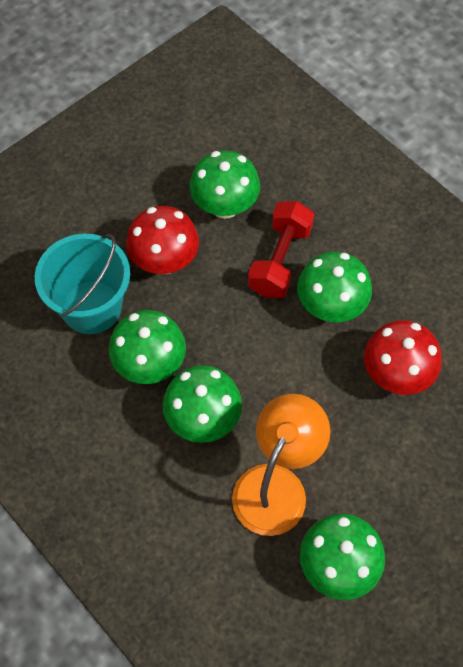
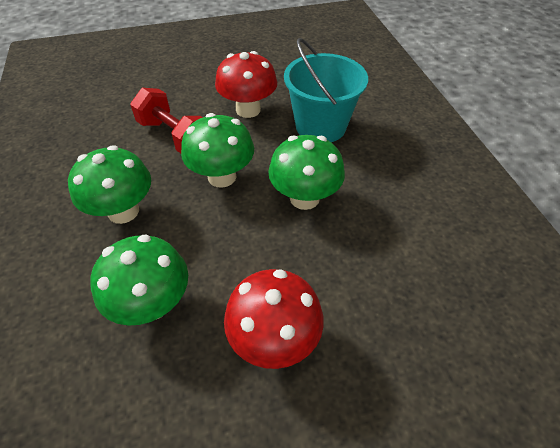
green mushroom: 5 -> 4
orange lamp: 1 -> 0

